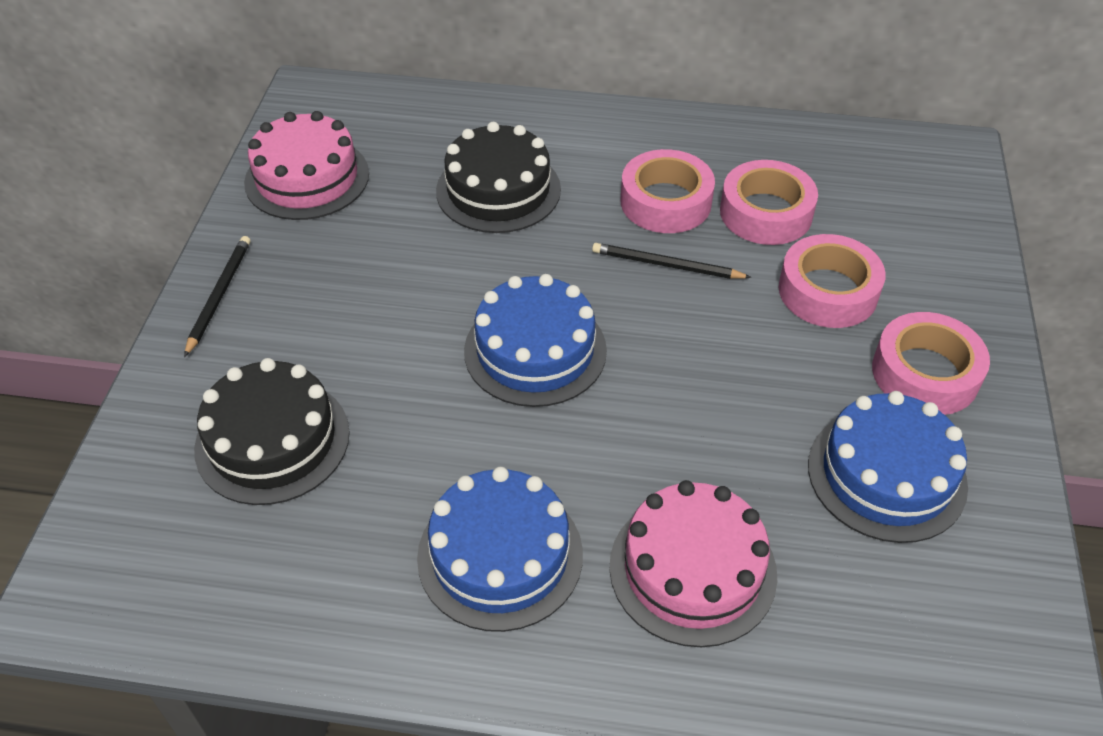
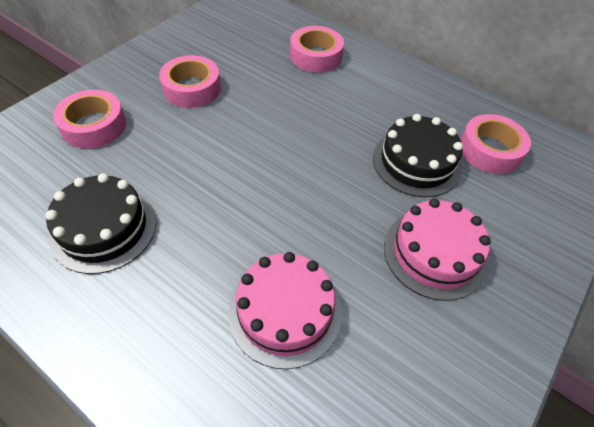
black pencil: 2 -> 0
blue cake: 3 -> 0

